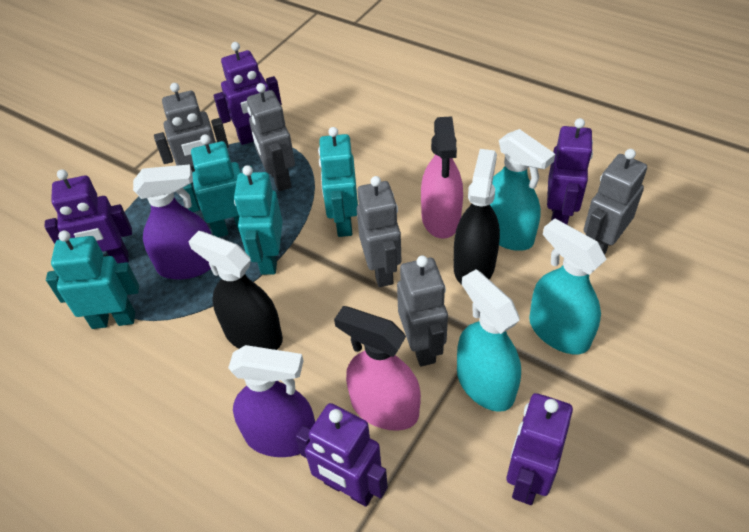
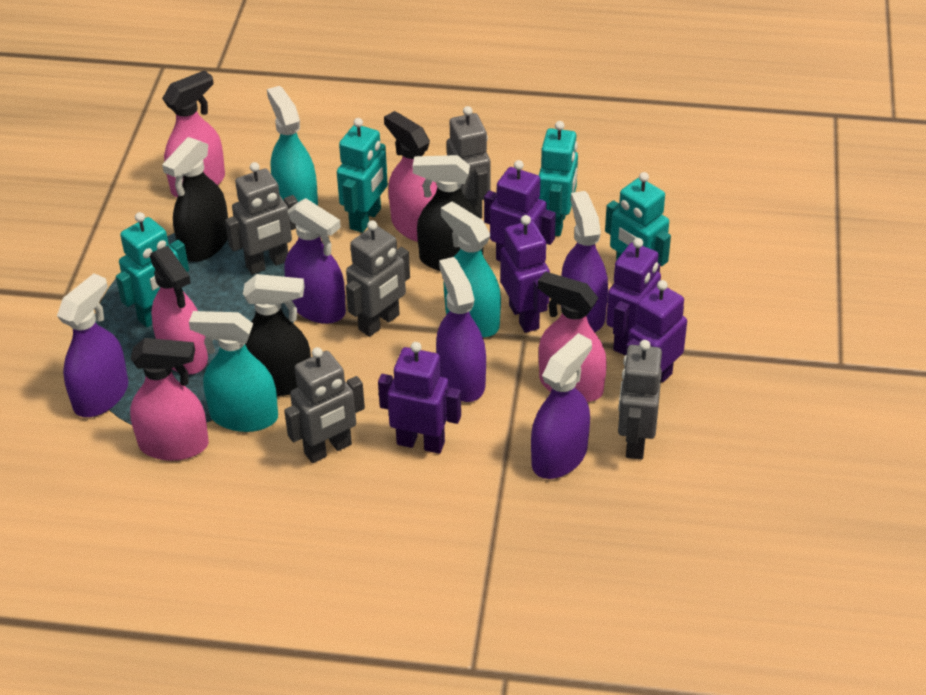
black spray bottle: 2 -> 3
pink spray bottle: 2 -> 5
purple spray bottle: 2 -> 5

